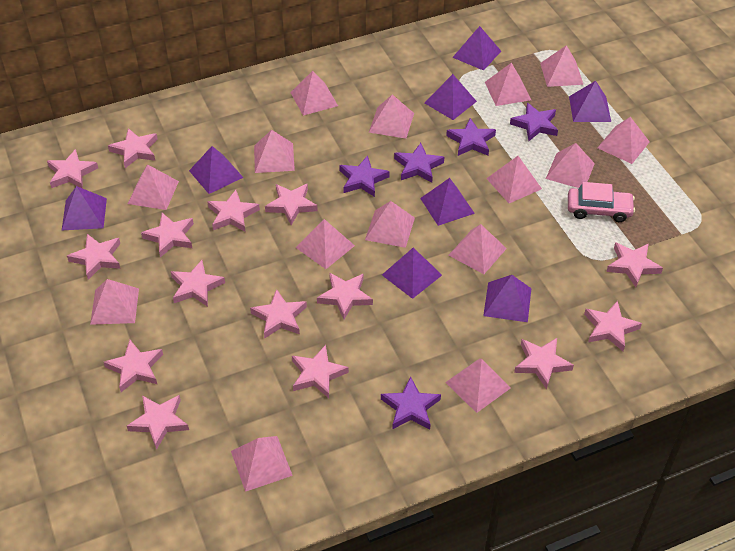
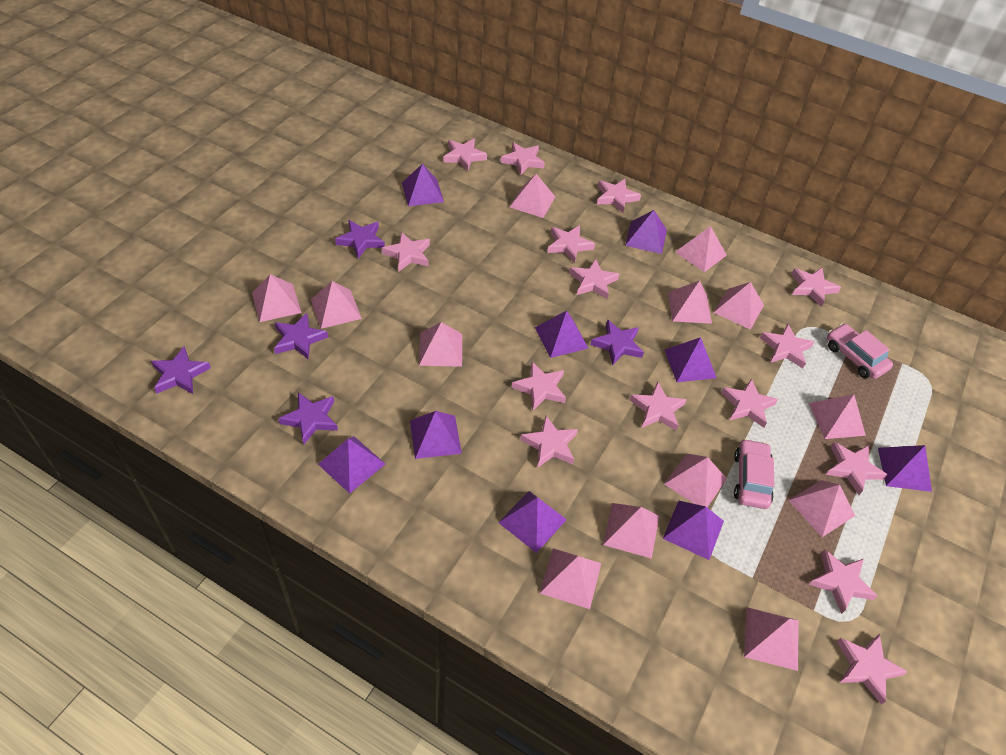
pink car: 1 -> 2
pink pyramid: 15 -> 13
purple pyramid: 8 -> 9

